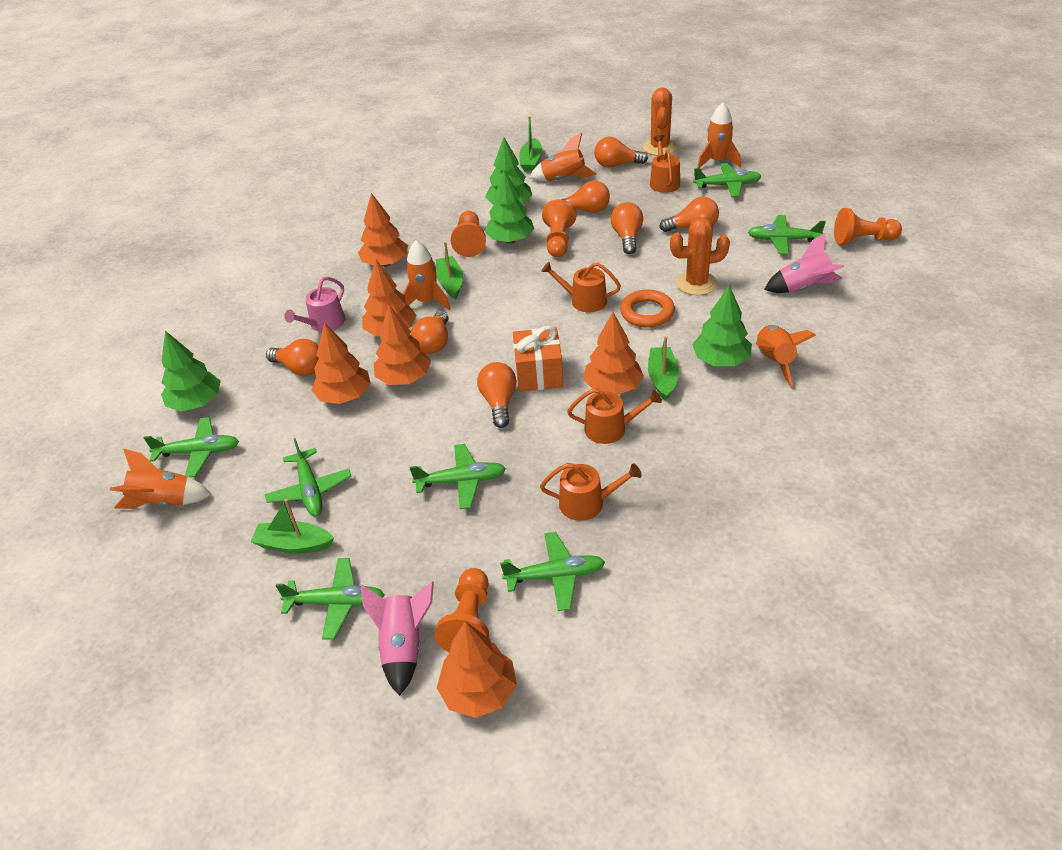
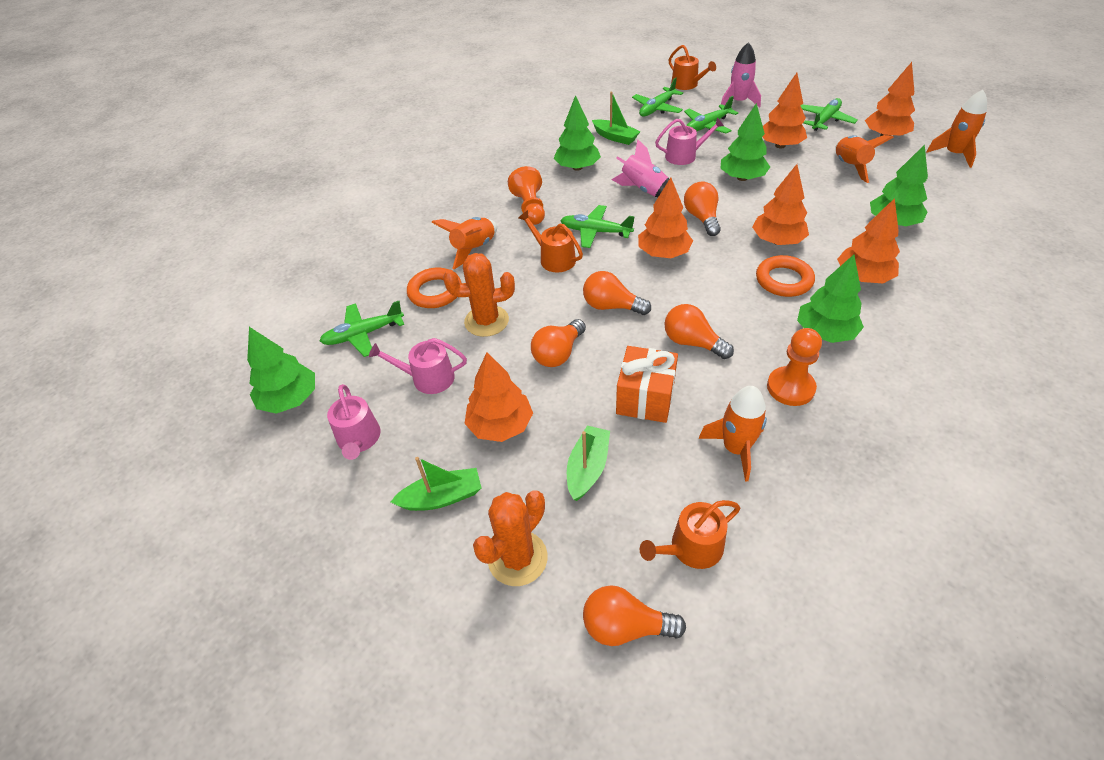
green boat: 4 -> 3
green plane: 7 -> 5
green tree: 4 -> 5
orange light bulb: 7 -> 5
orange pawn: 4 -> 2
orange ring: 1 -> 2
orange rocket: 5 -> 4
orange watering can: 4 -> 3
pink watering can: 1 -> 3

